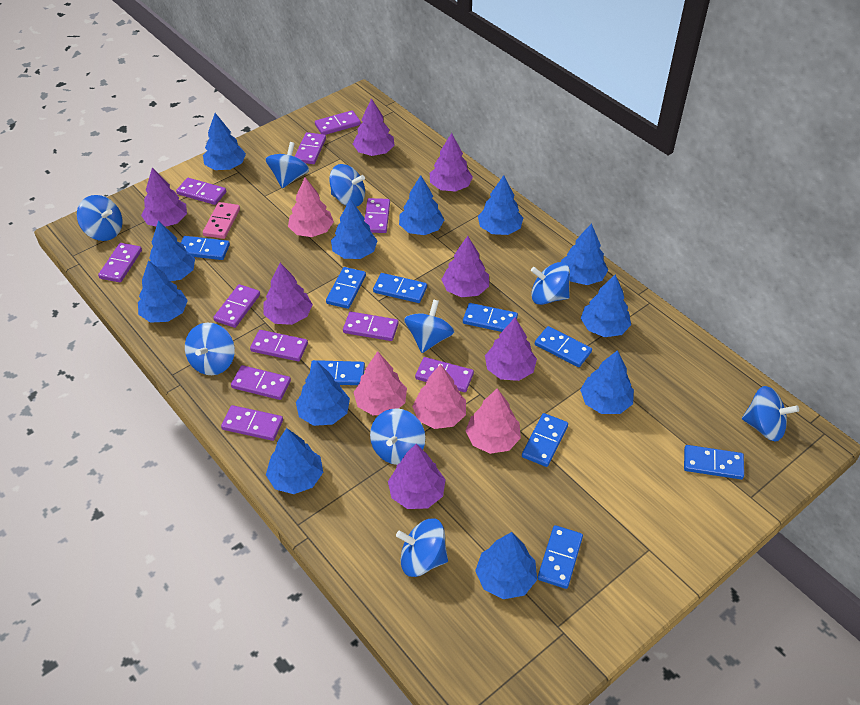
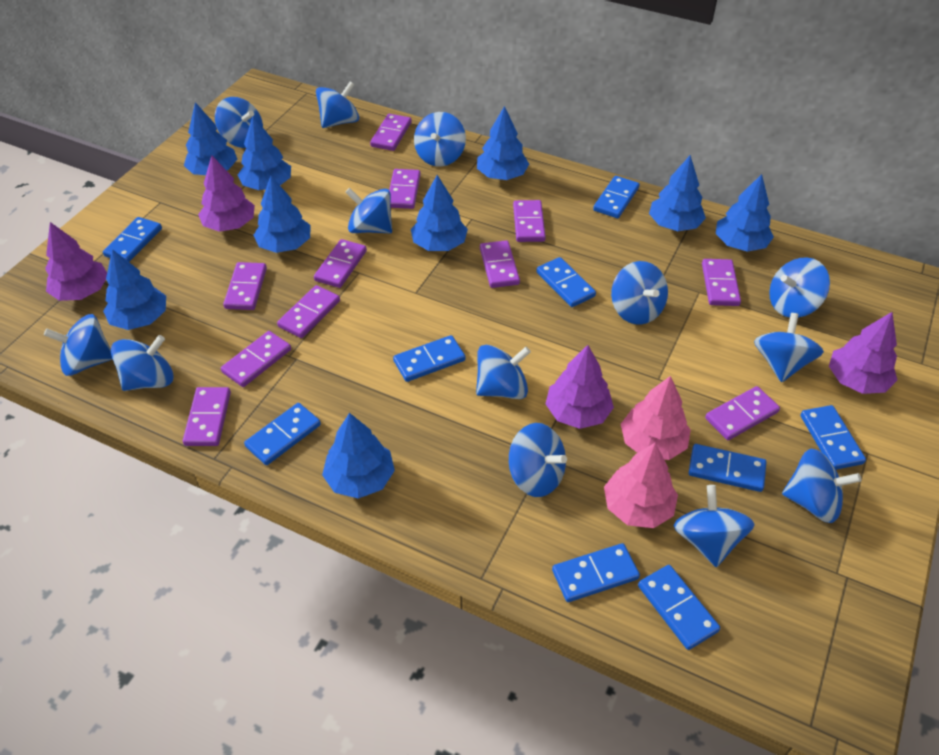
blue spinning top: 9 -> 13
blue tree: 12 -> 9
pink domino: 1 -> 0
pink tree: 4 -> 2
purple tree: 7 -> 4

